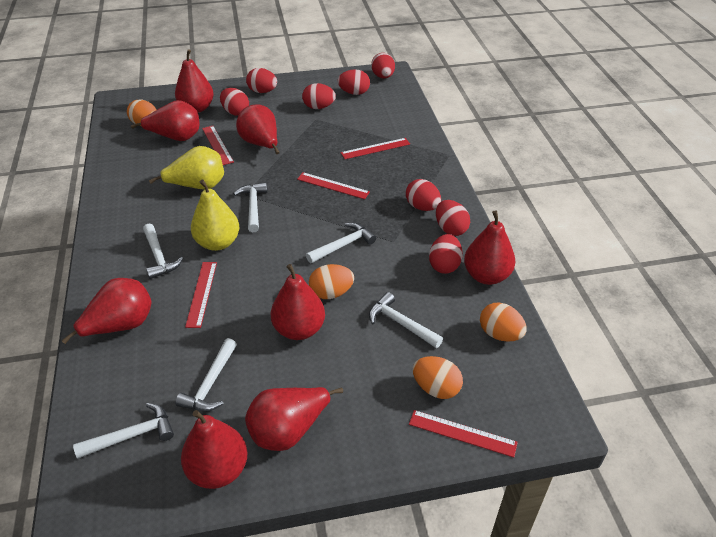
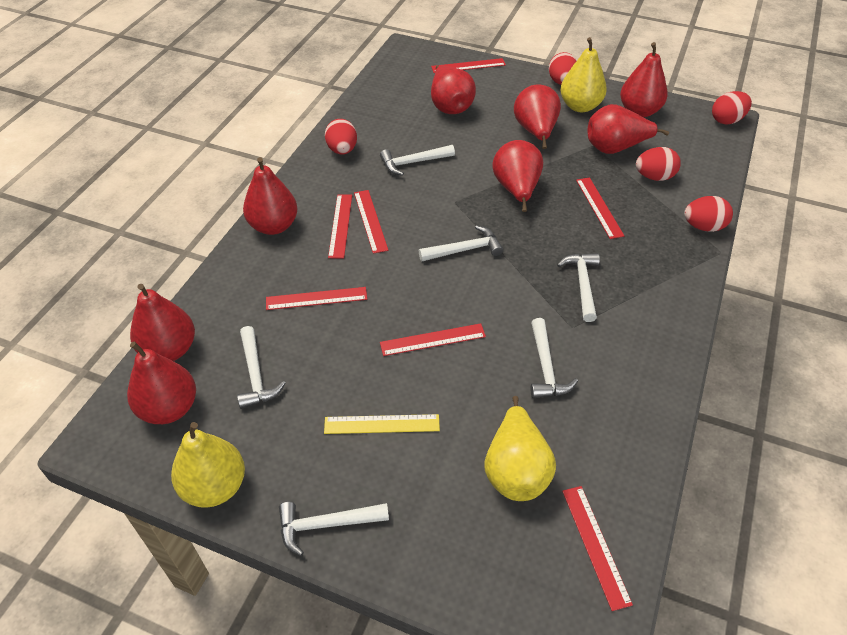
orange egg: 4 -> 0
red egg: 8 -> 5
red ruler: 5 -> 7
yellow pear: 2 -> 3
yellow ruler: 0 -> 1

